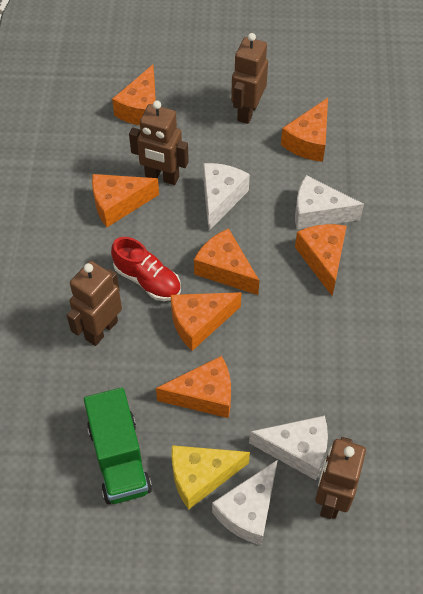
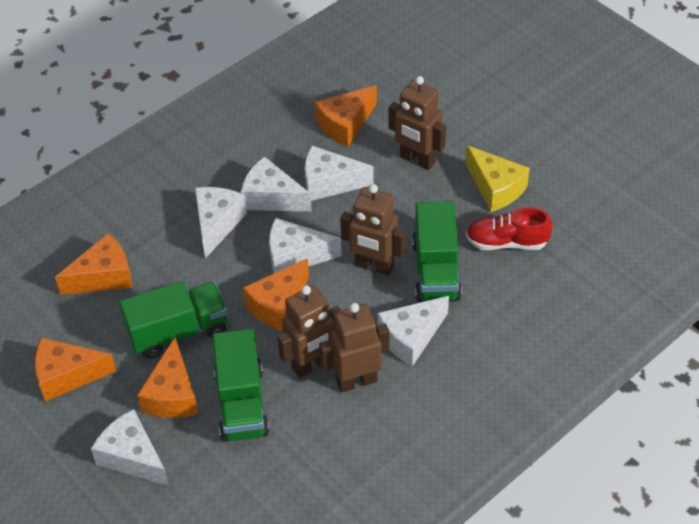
green truck: 1 -> 3
orange cheese: 7 -> 5
white cheese: 4 -> 6

